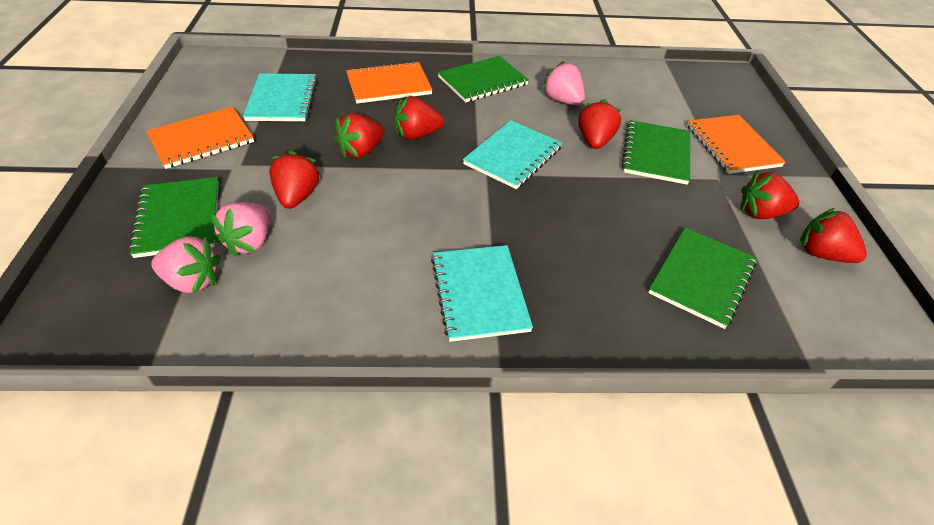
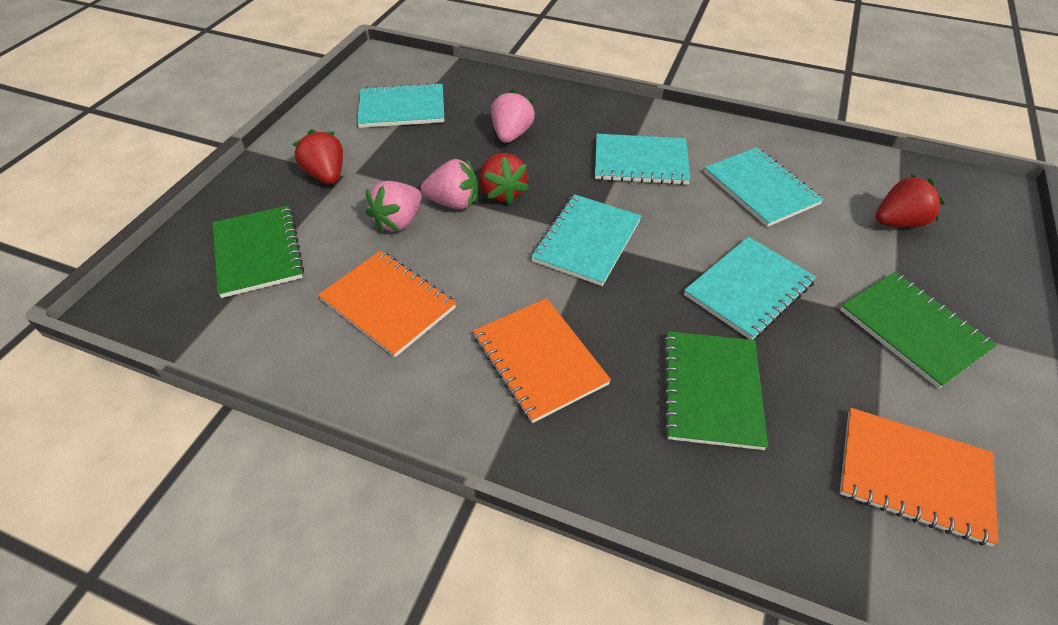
green notebook: 4 -> 3
red strawberry: 6 -> 3
turquoise notebook: 3 -> 5

